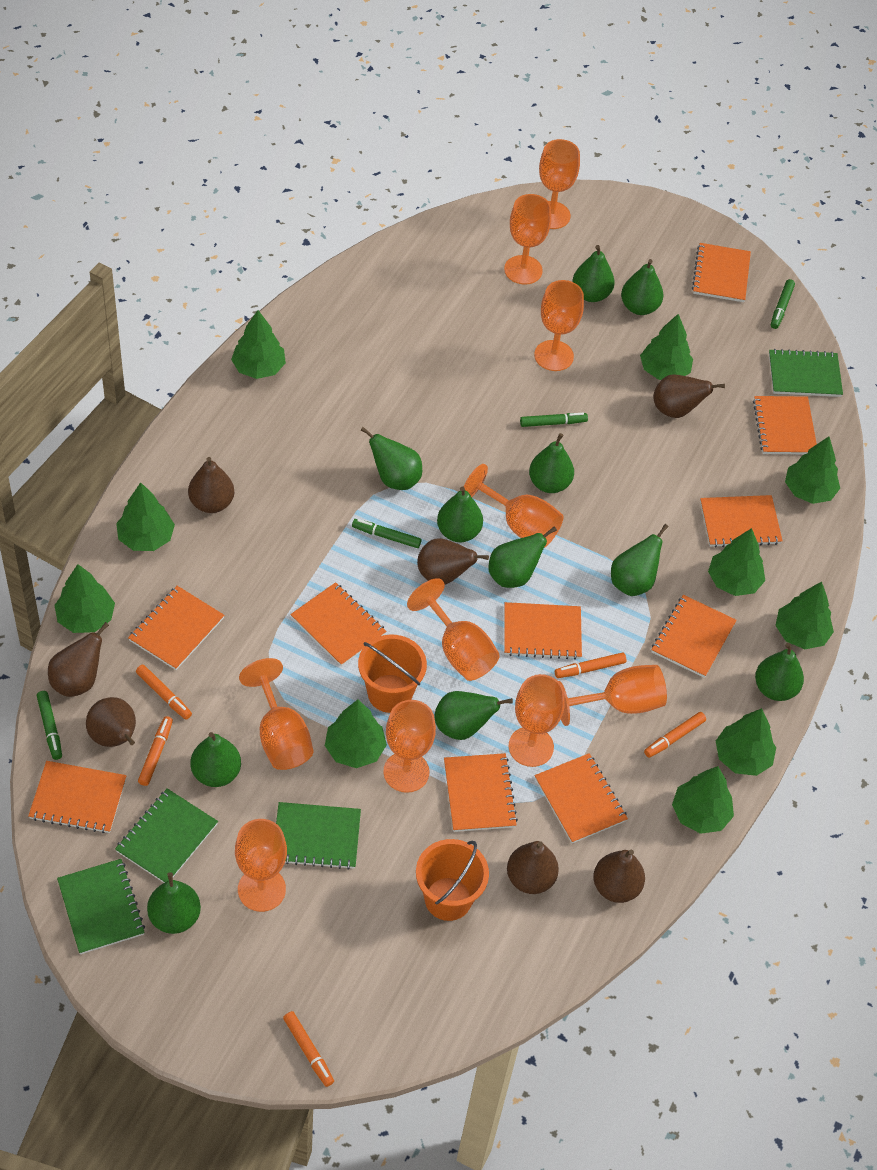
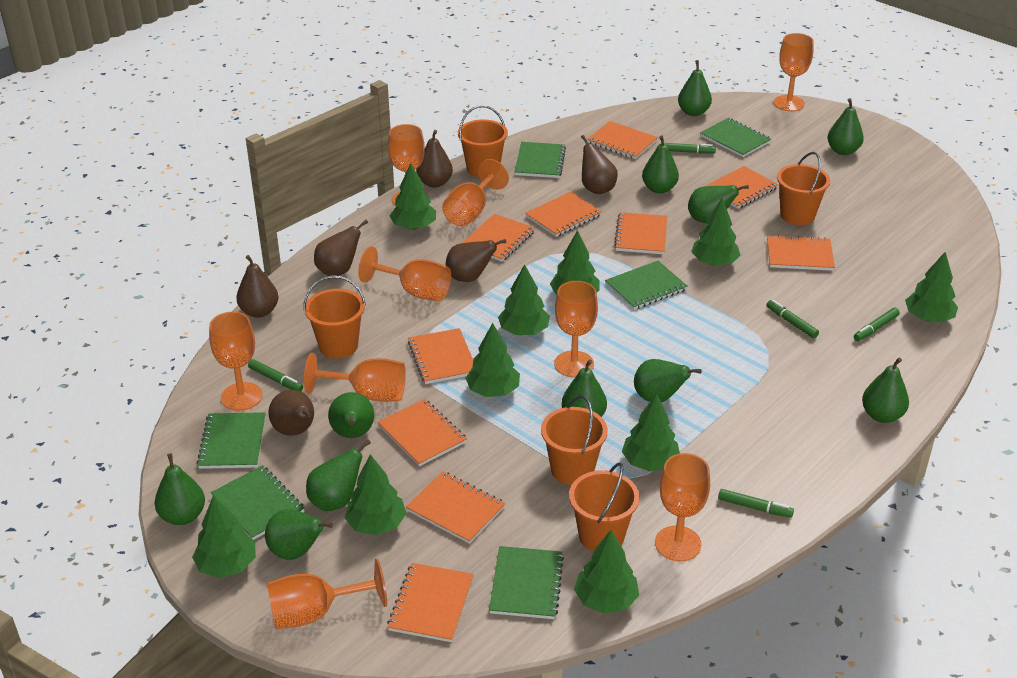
brown pear: 7 -> 6
green marker: 4 -> 5
green notebook: 4 -> 6
orange bucket: 2 -> 5
orange goblet: 10 -> 9
orange marker: 5 -> 0

